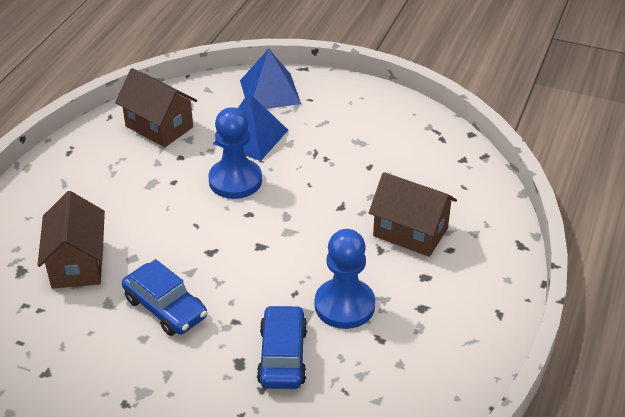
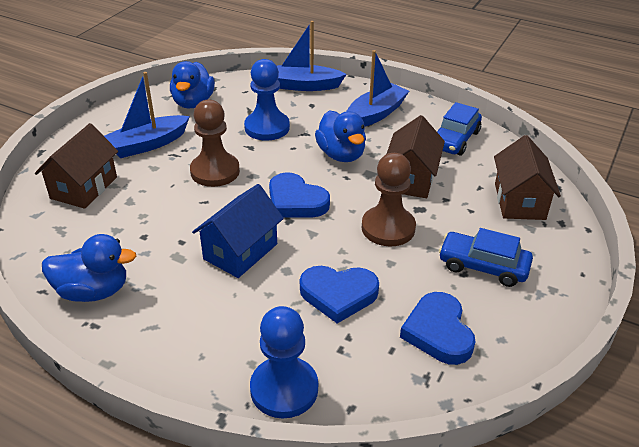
blue boat: 0 -> 3
blue duck: 0 -> 3
blue heart: 0 -> 3
blue house: 0 -> 1
blue pyramid: 2 -> 0
brown pawn: 0 -> 2

